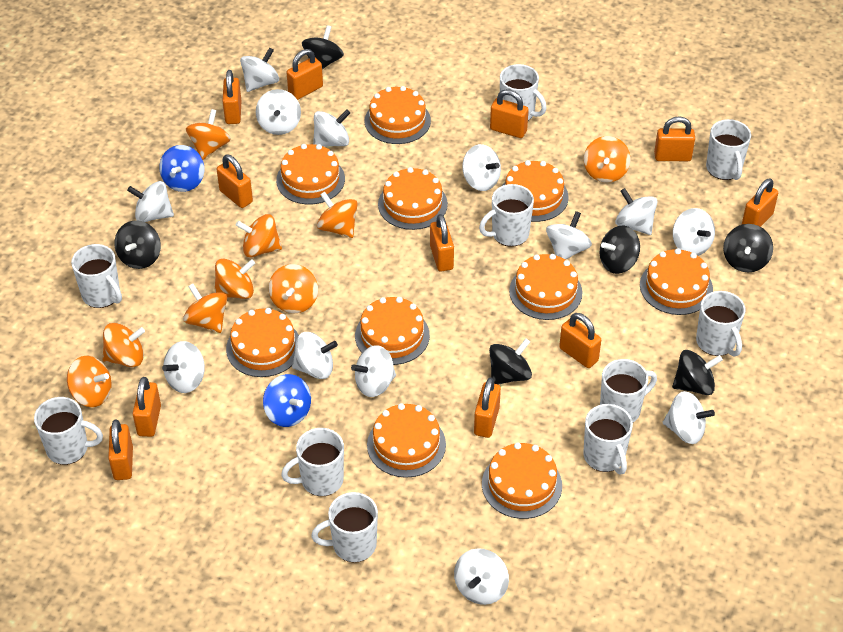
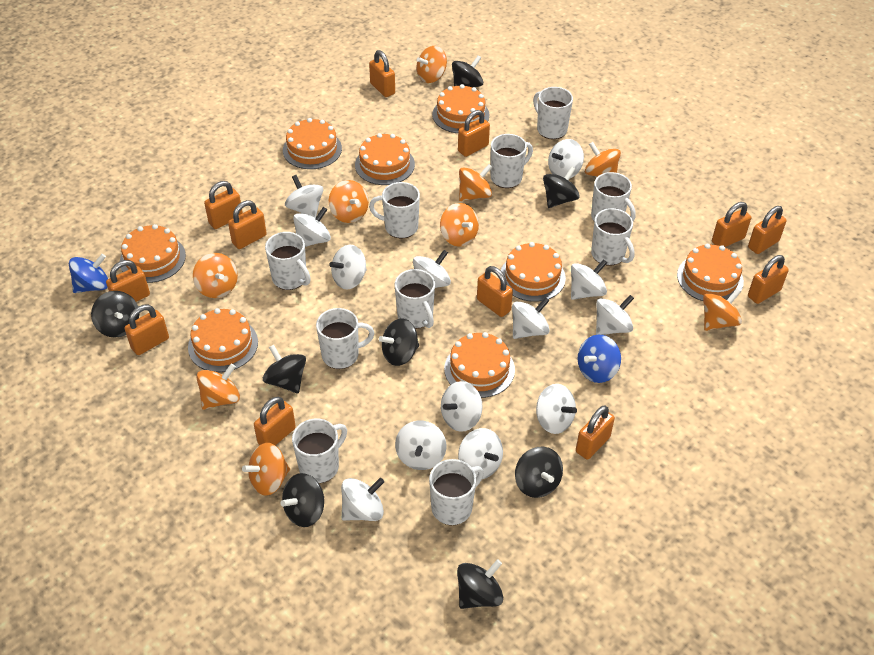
black spinning top: 6 -> 8
orange cake: 10 -> 8
orange padlock: 11 -> 12

